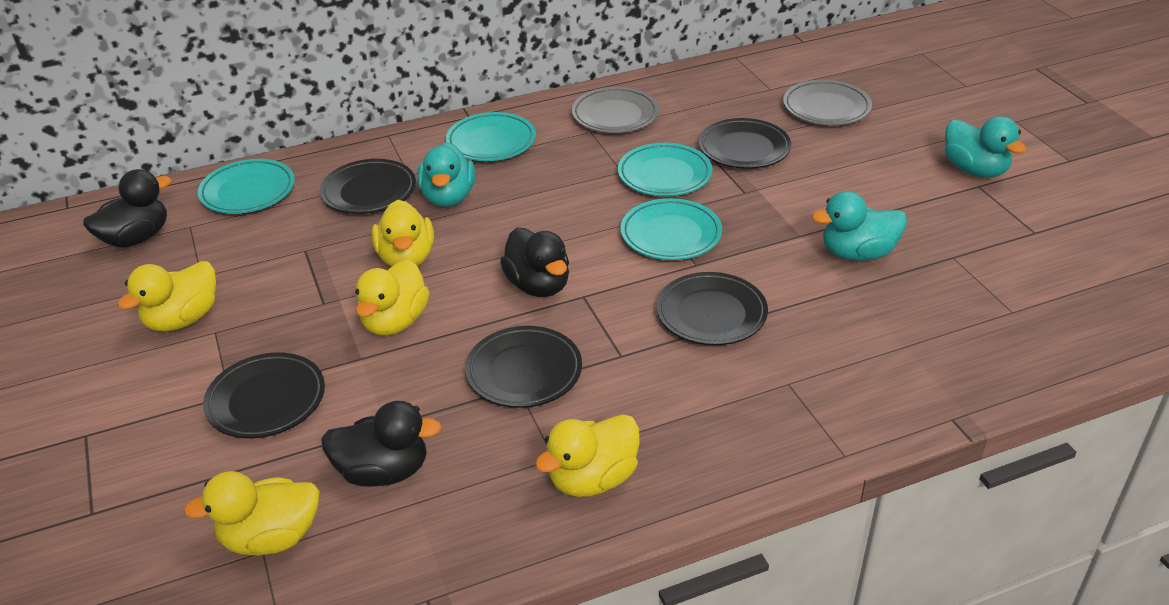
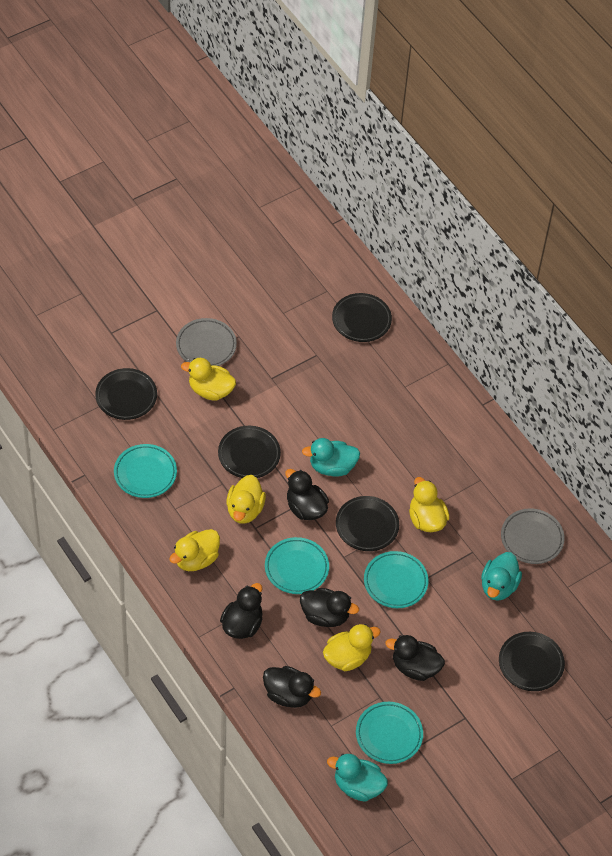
black duck: 3 -> 5

